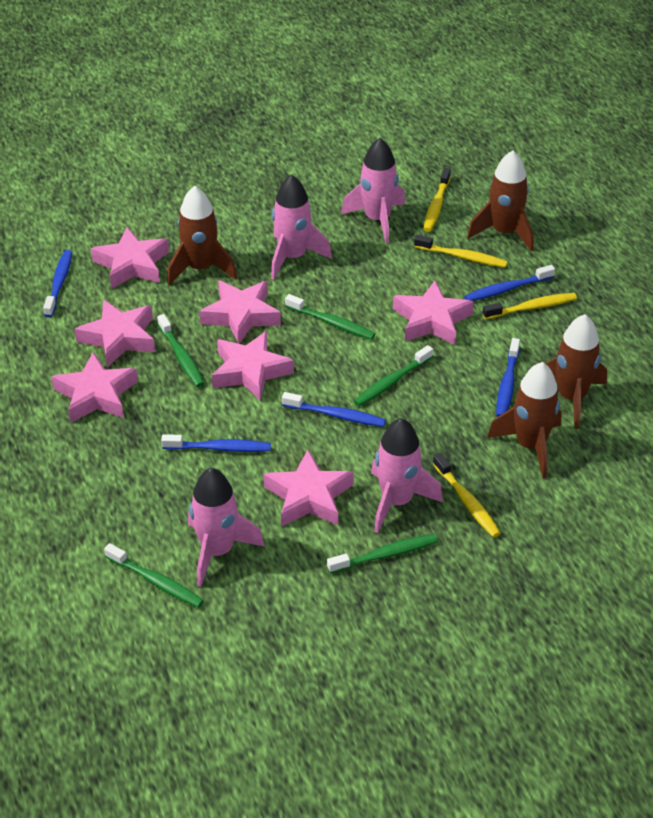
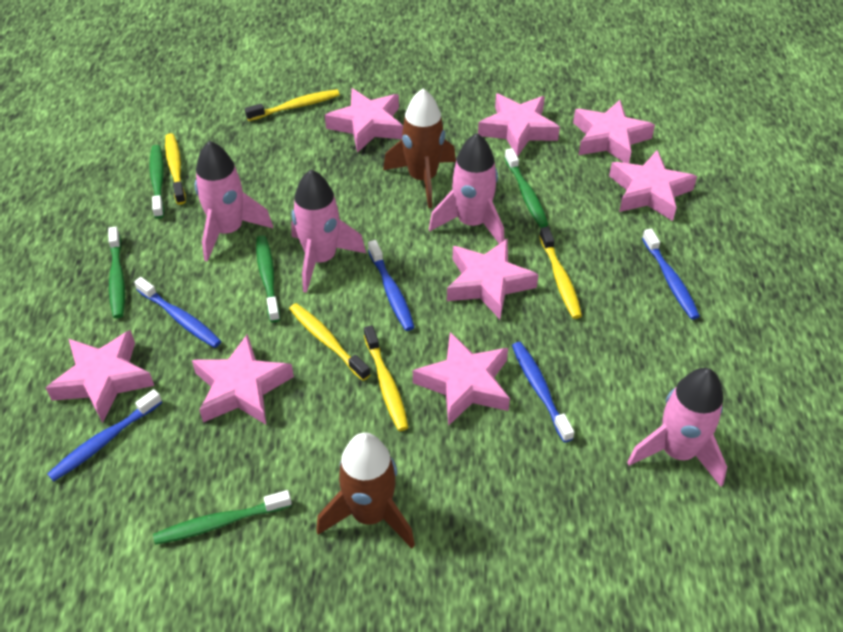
brown rocket: 4 -> 2
pink star: 7 -> 8
yellow toothbrush: 4 -> 5

